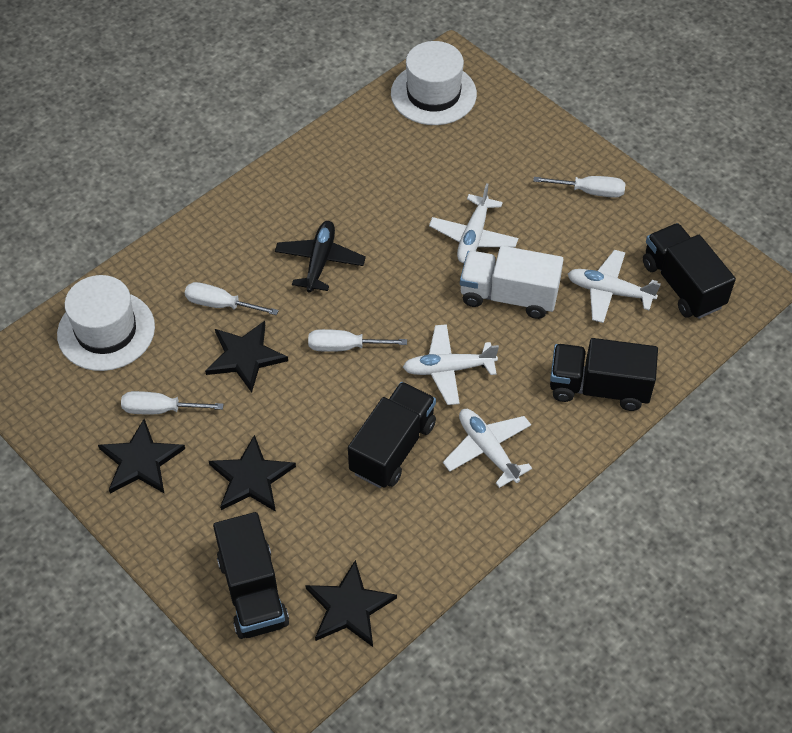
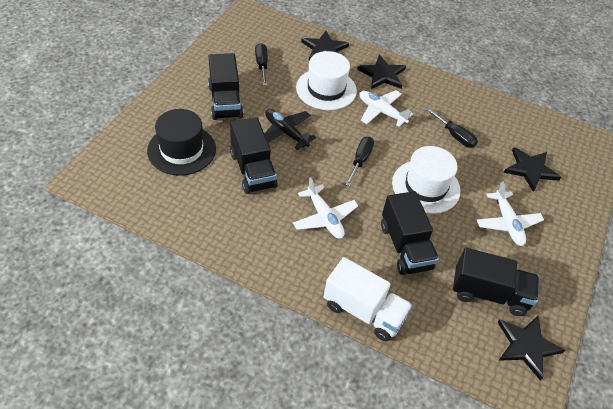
black hat: 0 -> 1
black screwdriver: 0 -> 3
white plane: 4 -> 3
white screwdriver: 4 -> 0

